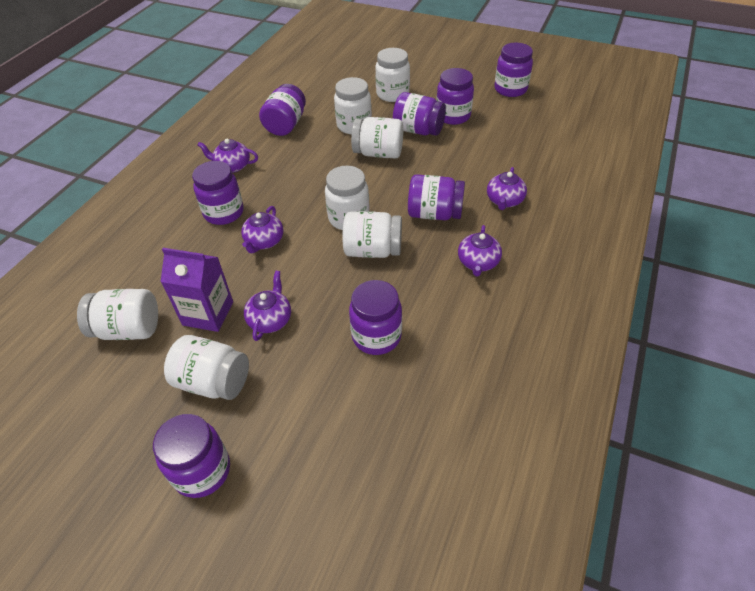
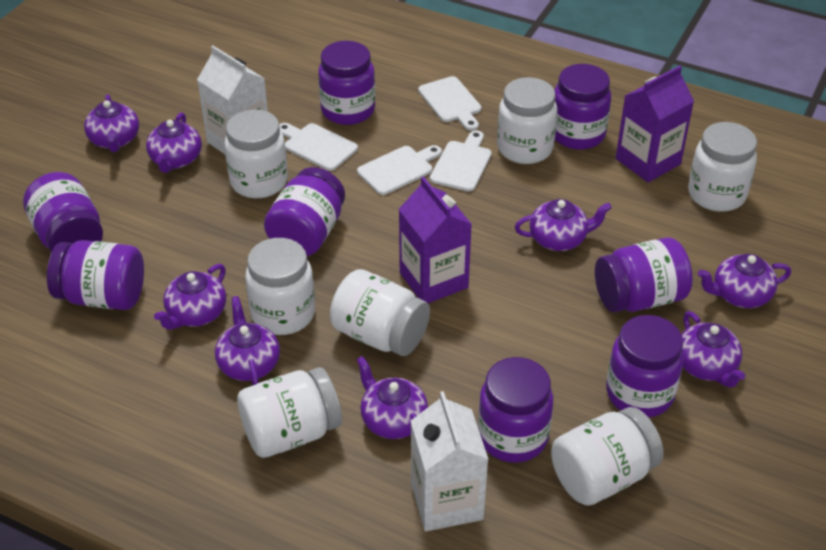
purple carton: 1 -> 2
purple teapot: 5 -> 8
white carton: 0 -> 2
white cutting board: 0 -> 4

